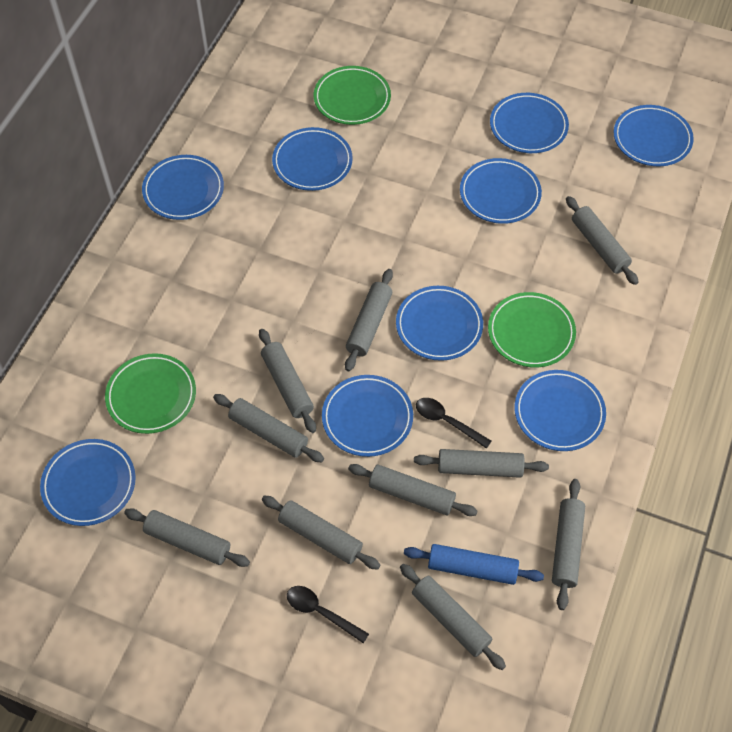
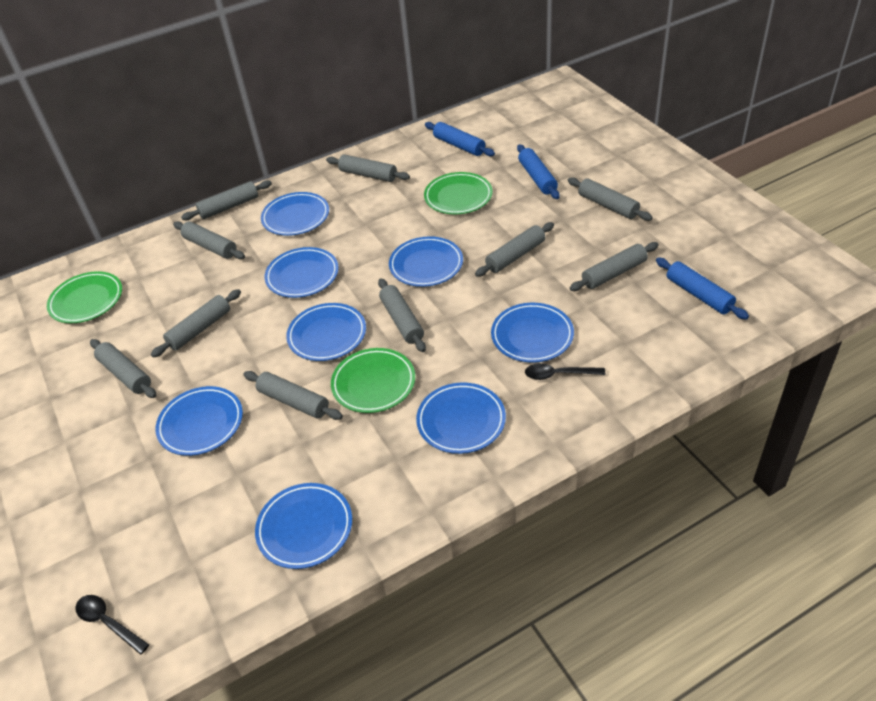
blue plate: 9 -> 8
blue rolling pin: 1 -> 3

